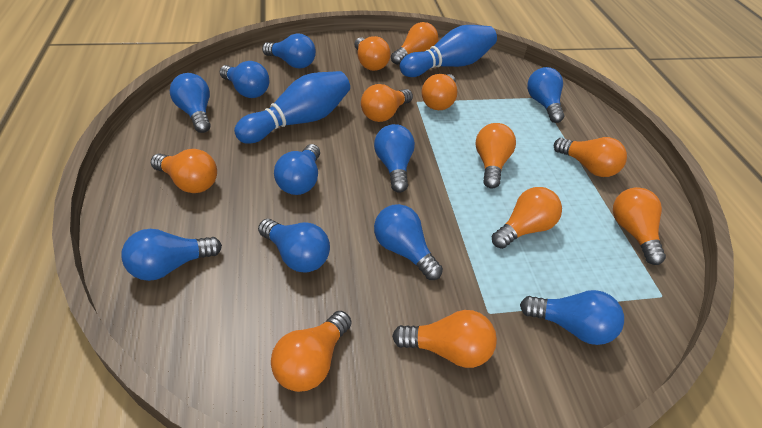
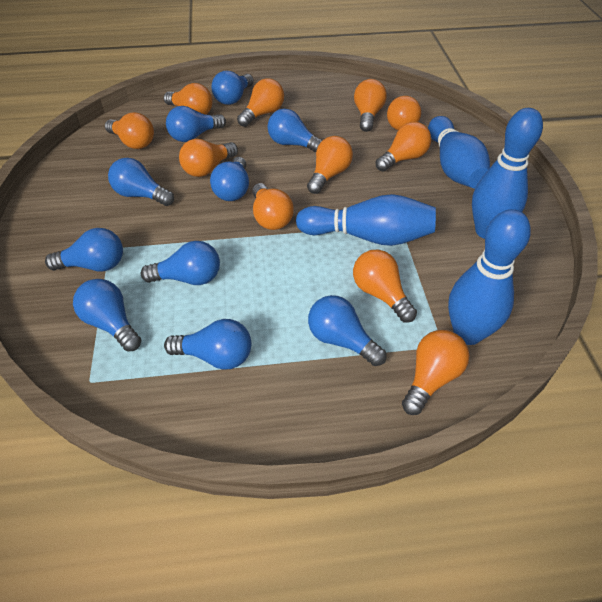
blue bowling pin: 2 -> 4

